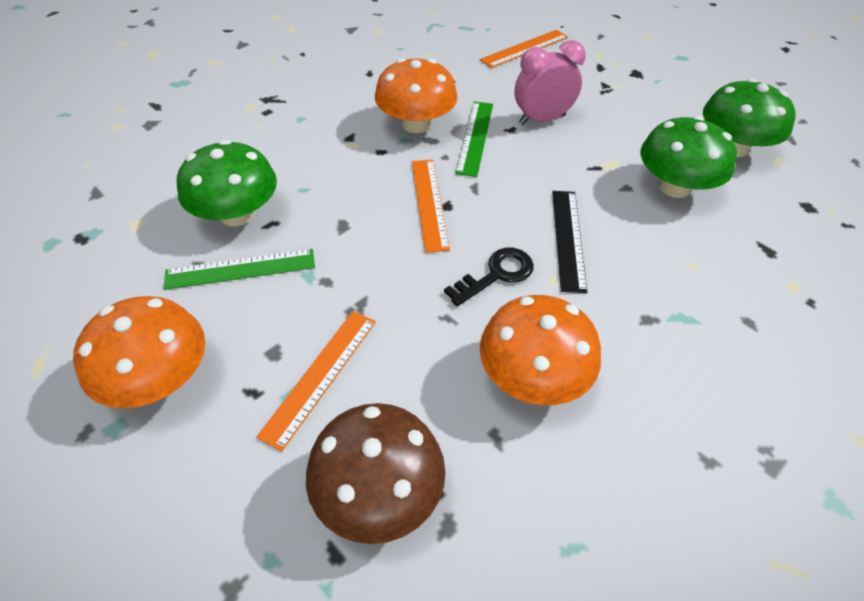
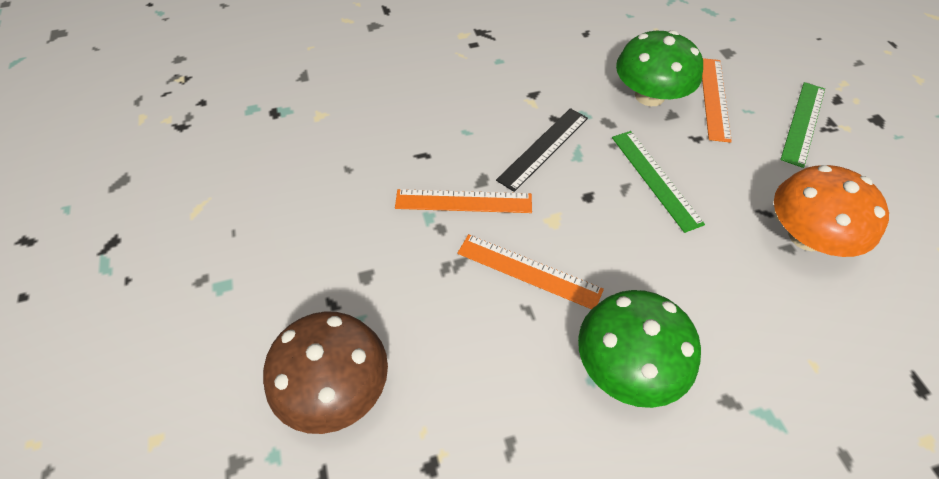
black key: 1 -> 0
green mushroom: 3 -> 2
orange mushroom: 3 -> 1
pink clock: 1 -> 0

